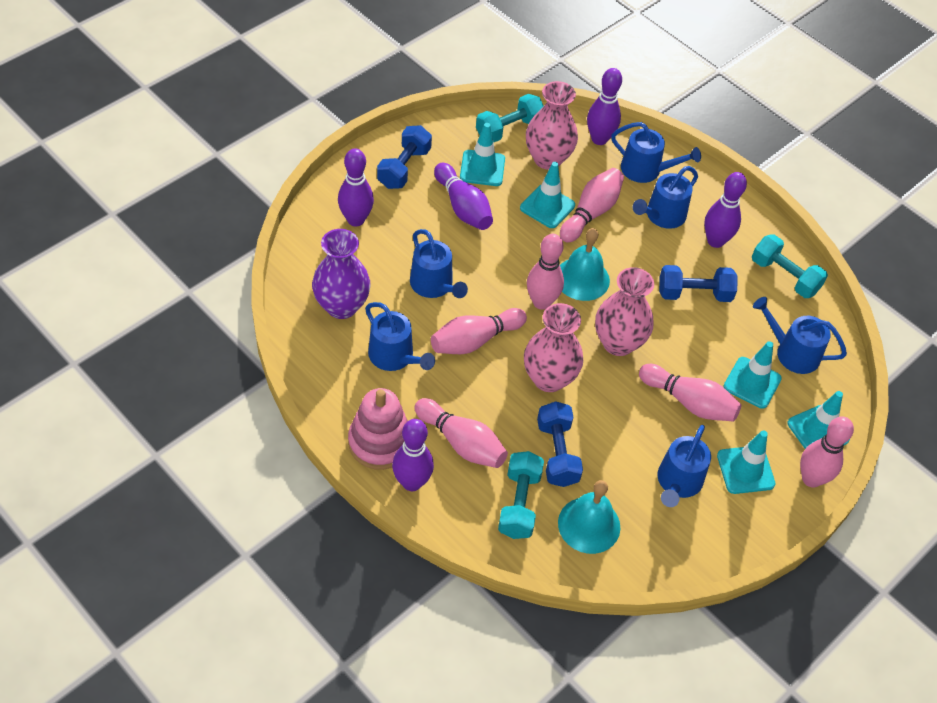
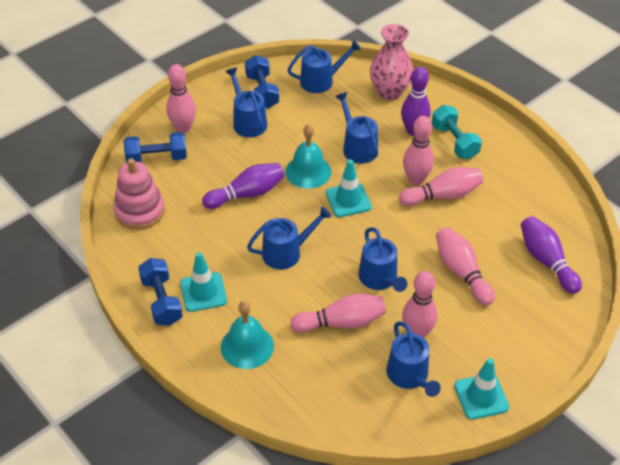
pink vase: 3 -> 1
purple bowling pin: 5 -> 3
purple vase: 1 -> 0
turquoise dumbbell: 3 -> 1
turquoise traffic cone: 5 -> 3

